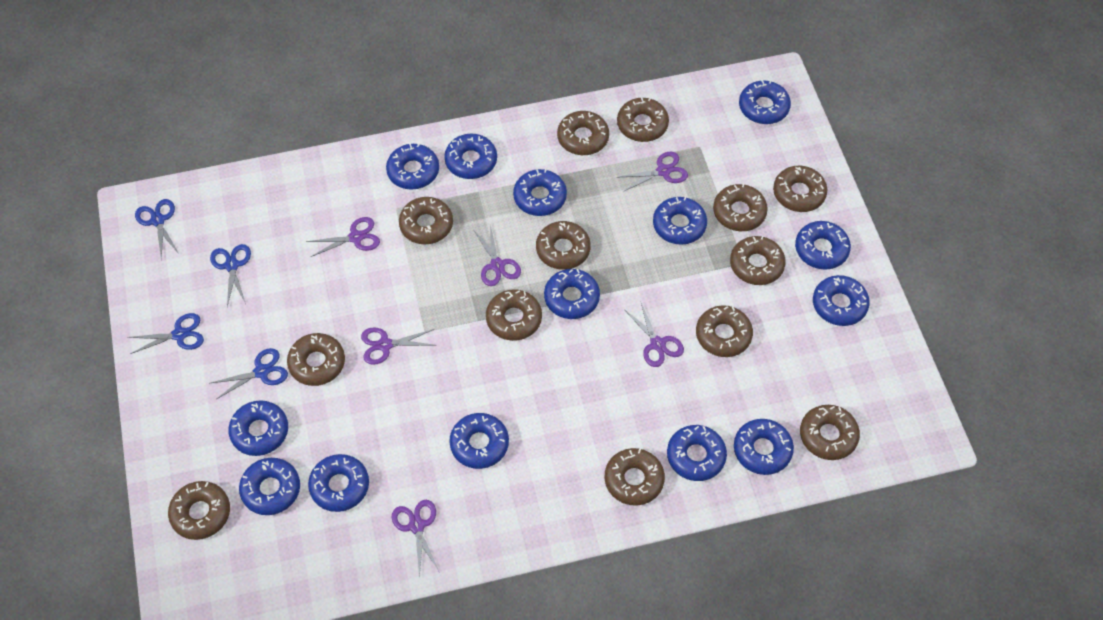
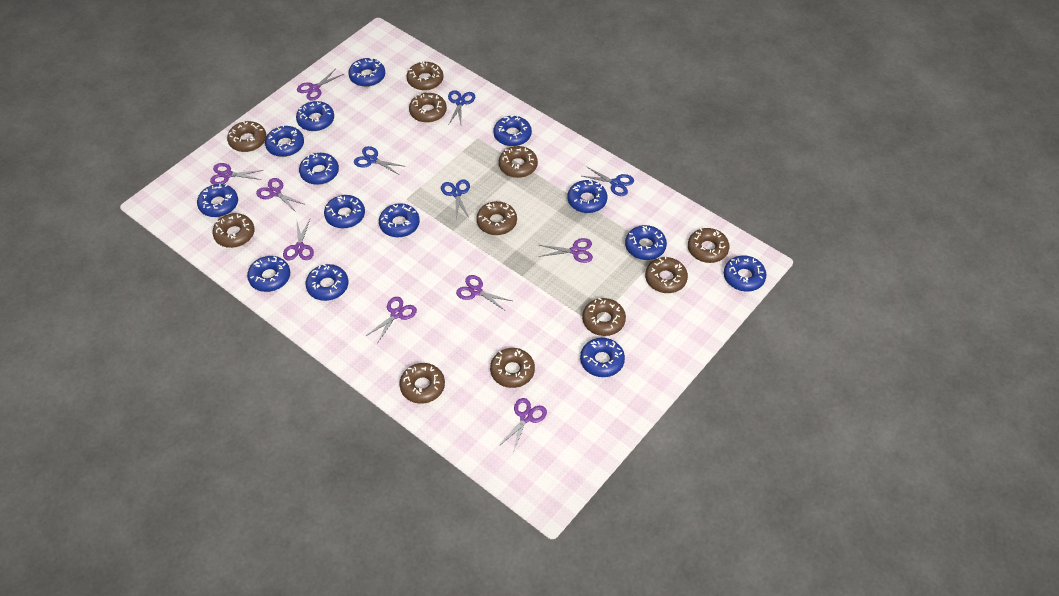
brown donut: 13 -> 11
purple scissors: 6 -> 8

